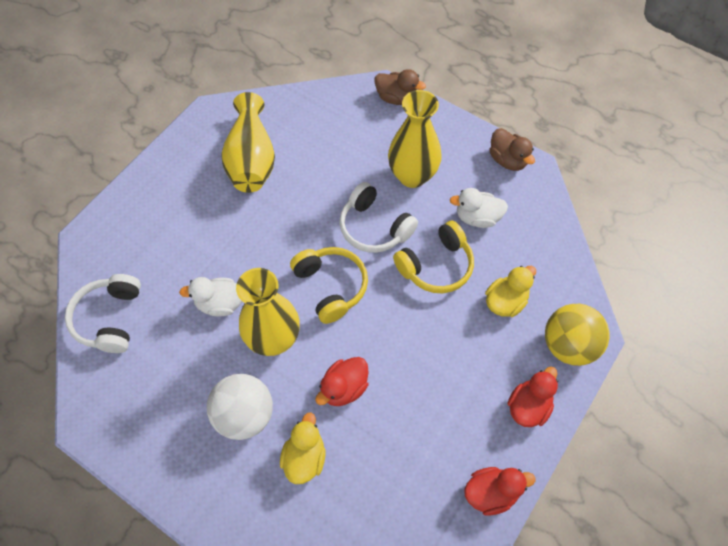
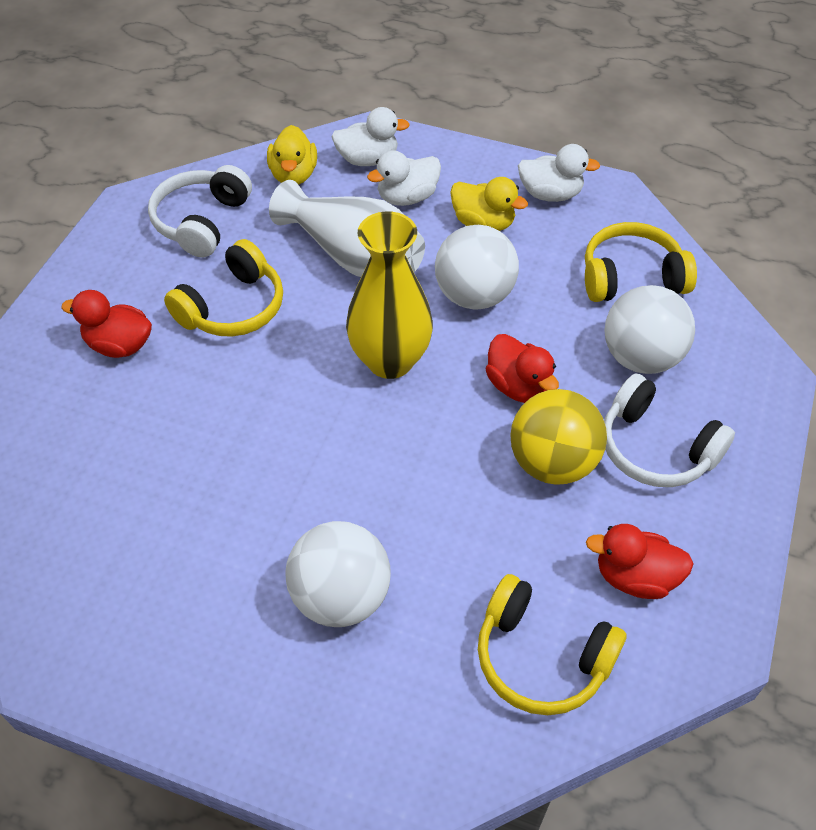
brown duck: 2 -> 0
white ball: 1 -> 3
white duck: 2 -> 3
white vase: 0 -> 1
yellow headphones: 2 -> 3
yellow vase: 3 -> 1

